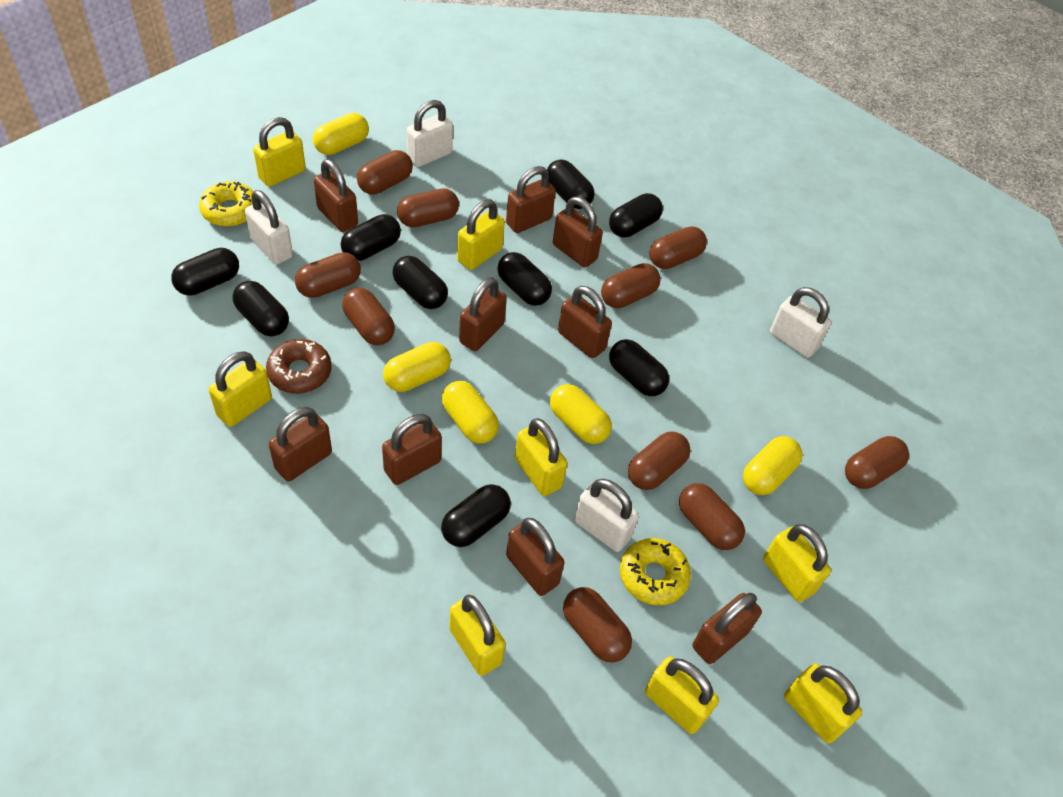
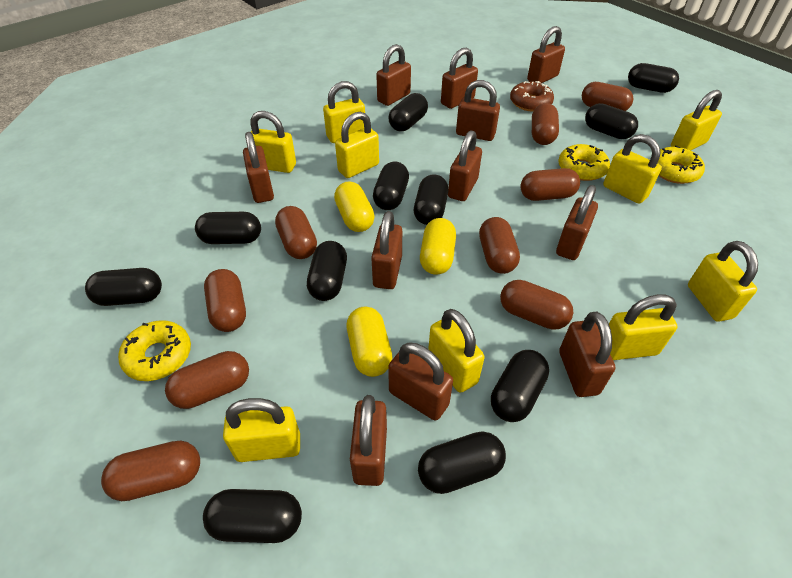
black capsule: 9 -> 11
brown capsule: 10 -> 9
brown padlock: 9 -> 11
white padlock: 4 -> 0
yellow capsule: 5 -> 3
yellow donut: 2 -> 3
yellow padlock: 8 -> 9

